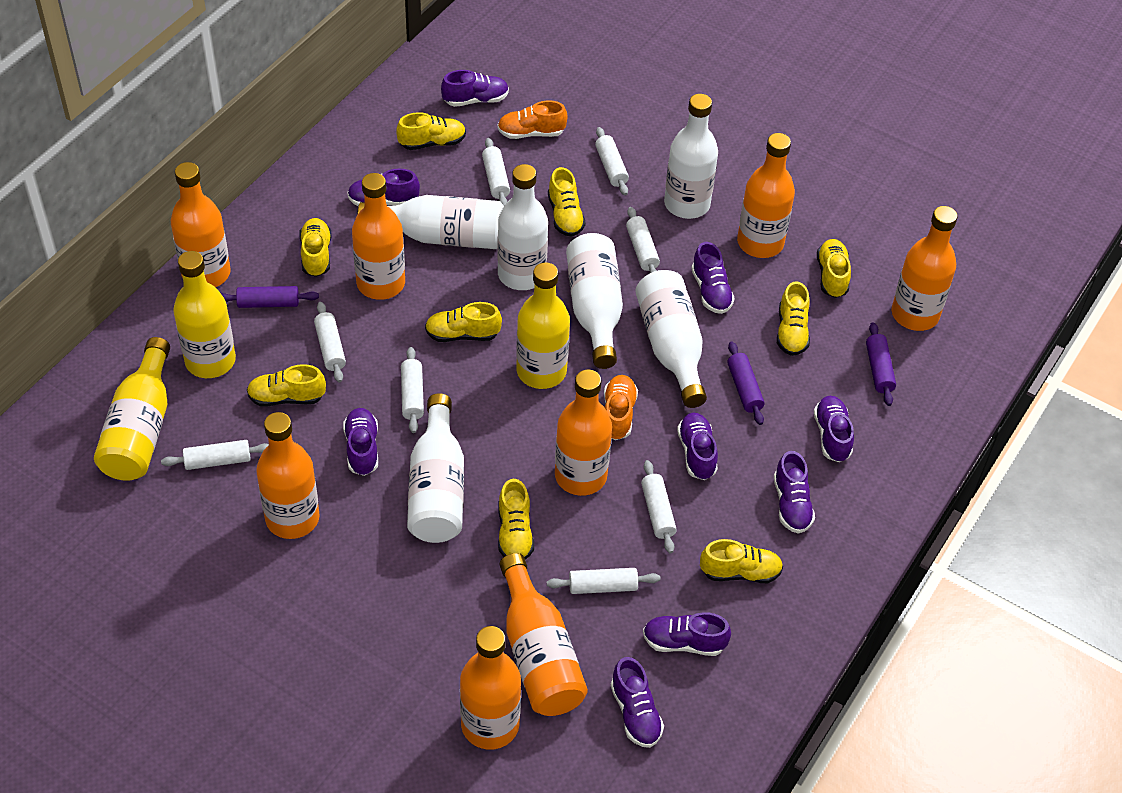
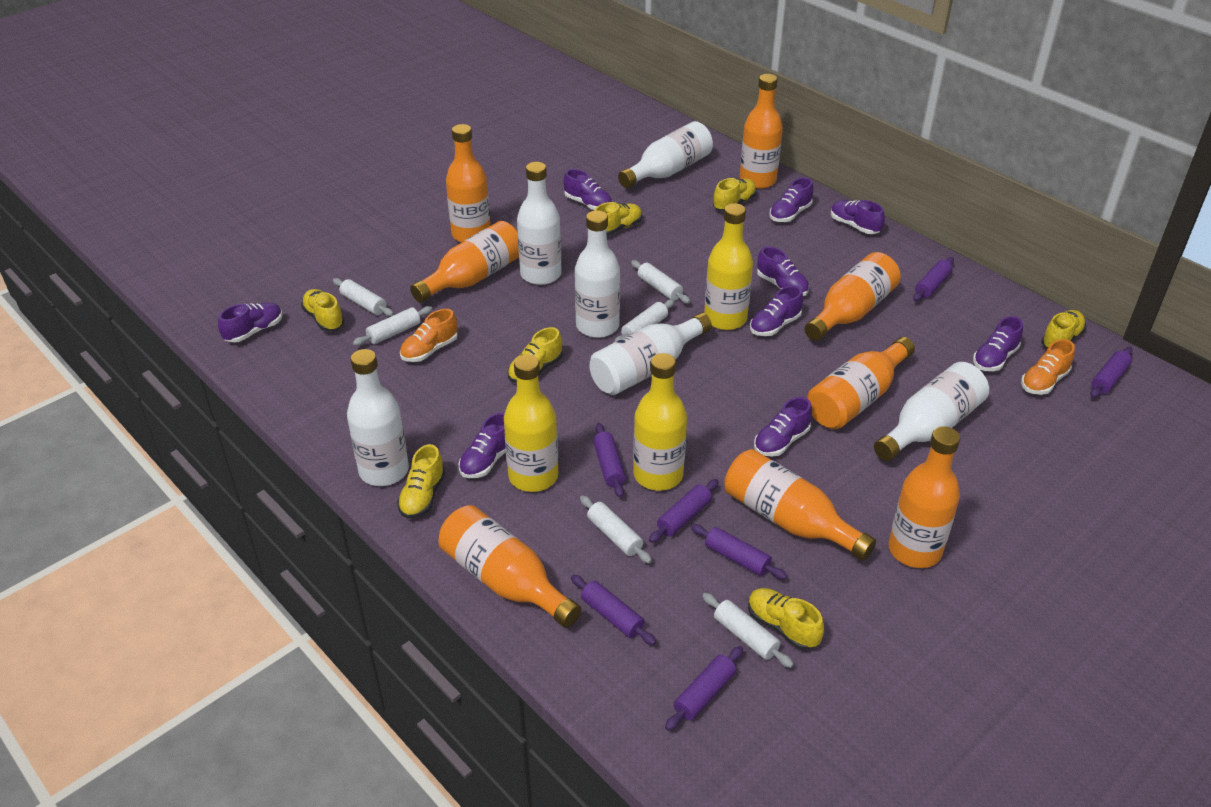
purple rolling pin: 3 -> 7
white rolling pin: 8 -> 6
yellow shoe: 9 -> 7

